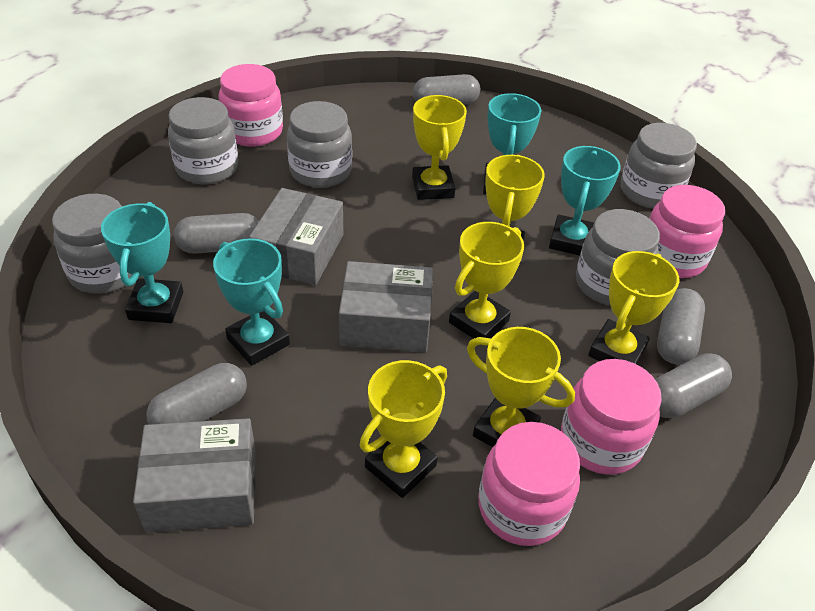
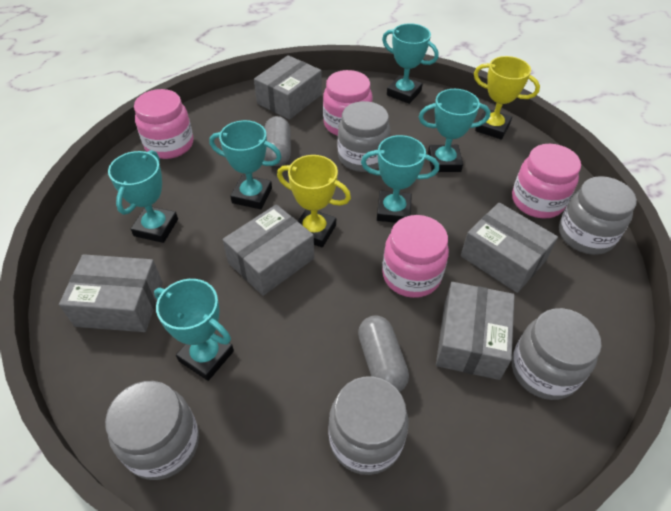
grey box: 3 -> 5
grey capsule: 5 -> 2
turquoise trophy: 4 -> 6
yellow trophy: 6 -> 2

